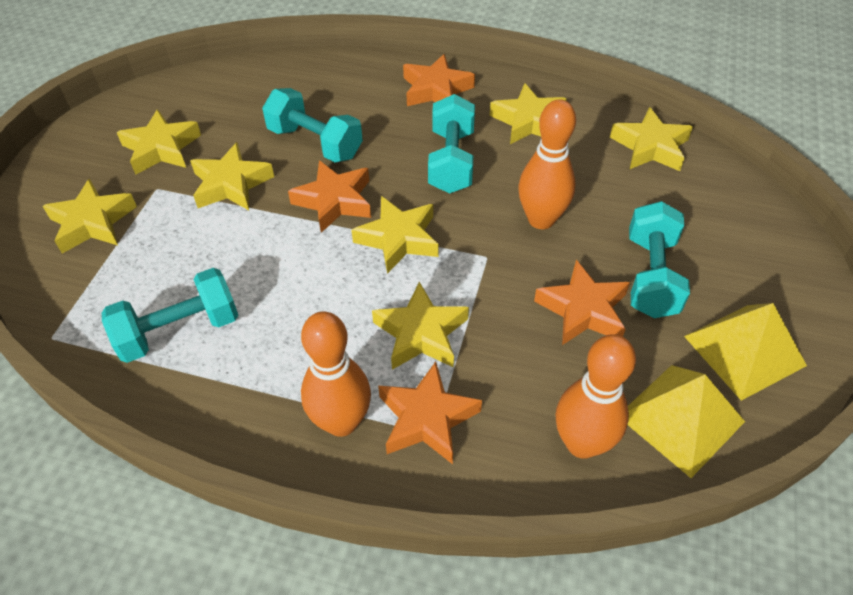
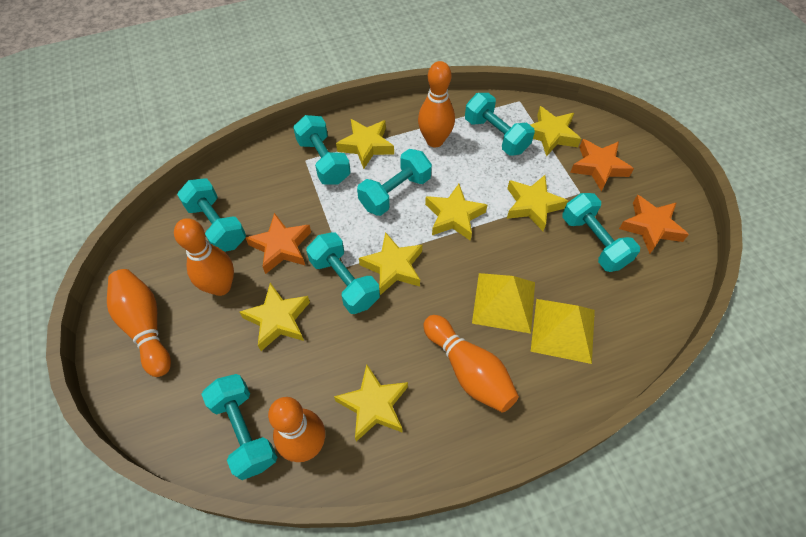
orange bowling pin: 3 -> 5
orange star: 4 -> 3
turquoise dumbbell: 4 -> 7

